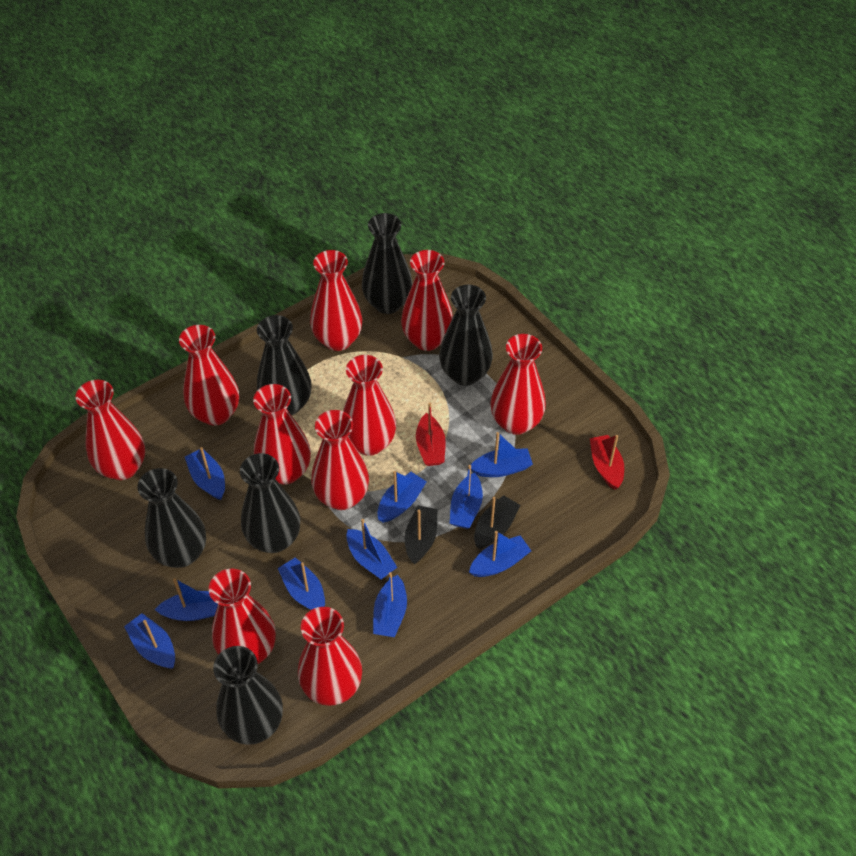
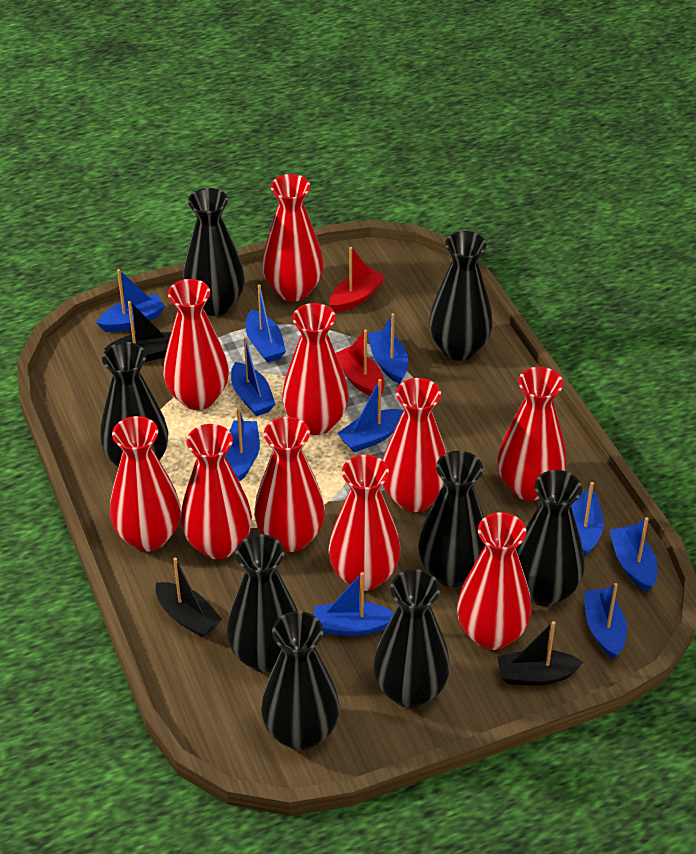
black boat: 2 -> 3
black vase: 6 -> 8

